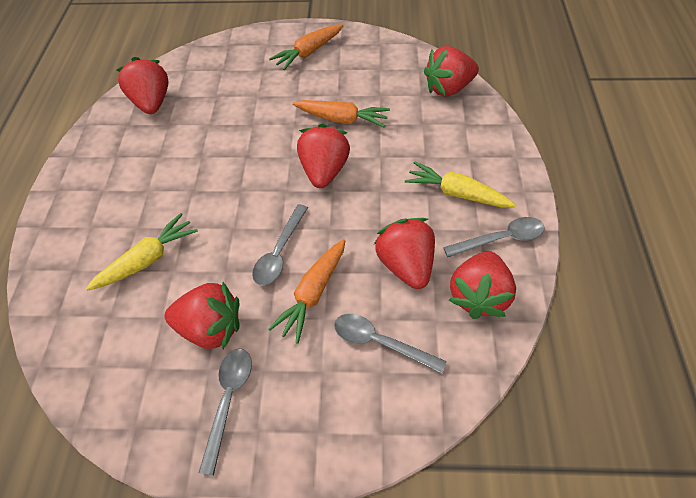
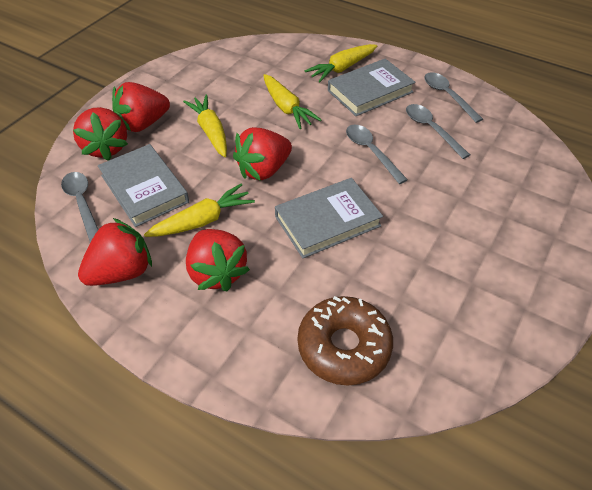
brown donut: 0 -> 1
grey book: 0 -> 3
orange carrot: 3 -> 0
red strawberry: 6 -> 5
yellow carrot: 2 -> 4

